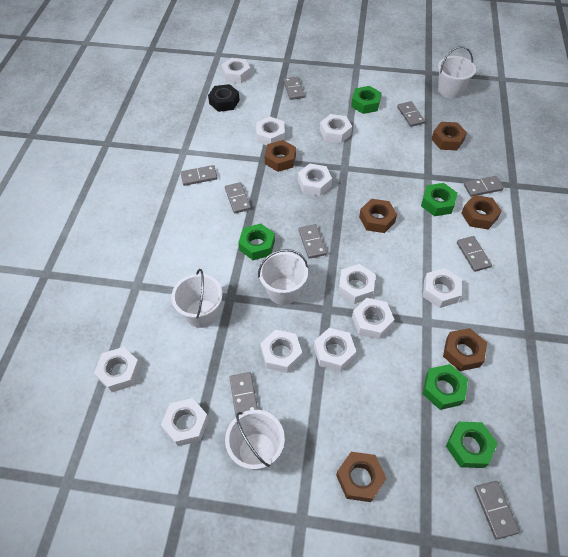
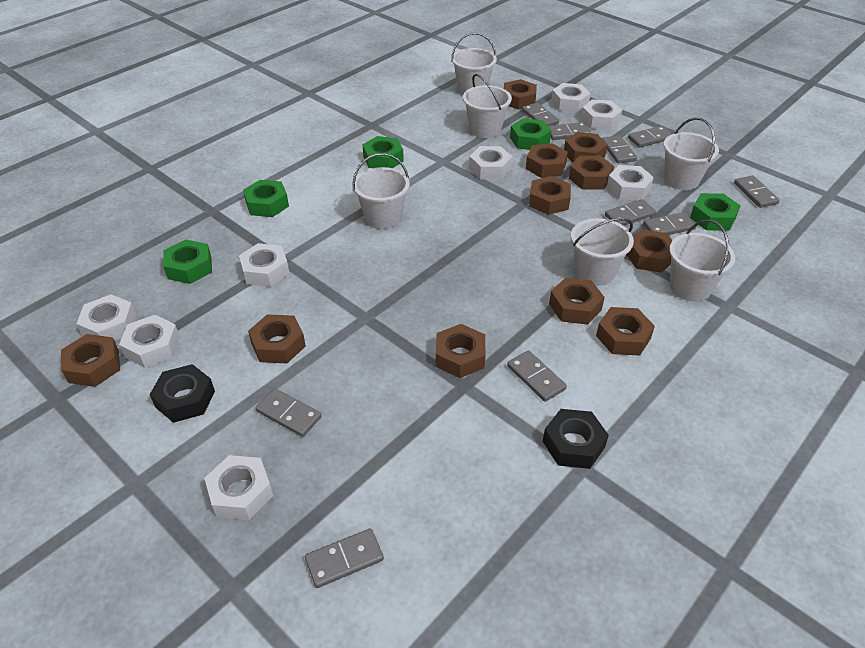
black nut: 1 -> 2
brown nut: 6 -> 11
grey domino: 9 -> 10
white bucket: 4 -> 6
white nut: 11 -> 8

